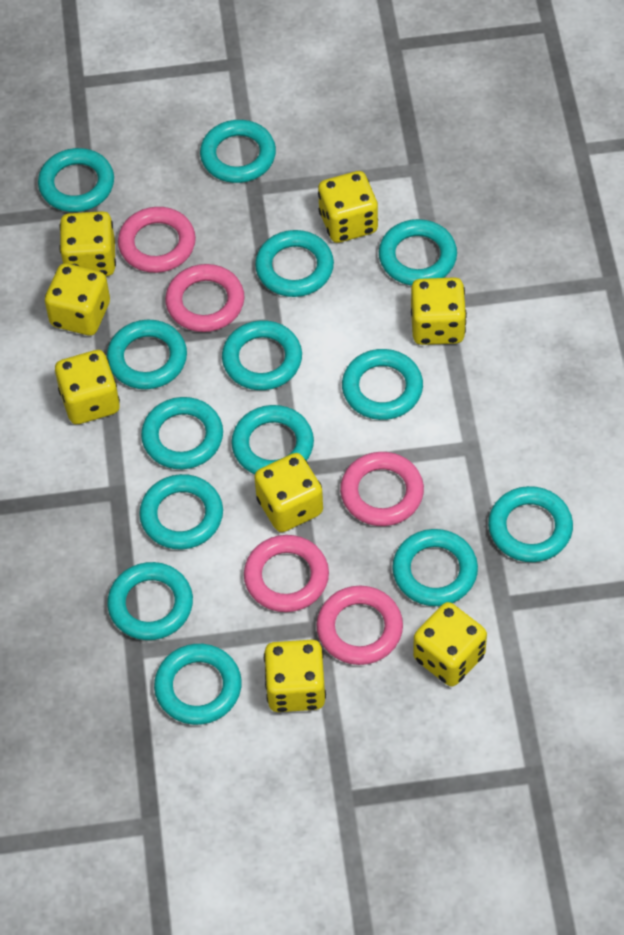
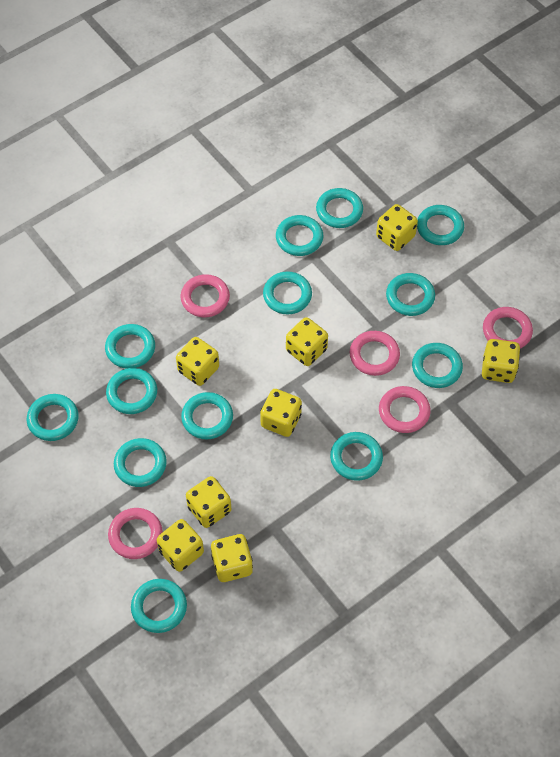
turquoise ring: 14 -> 13

